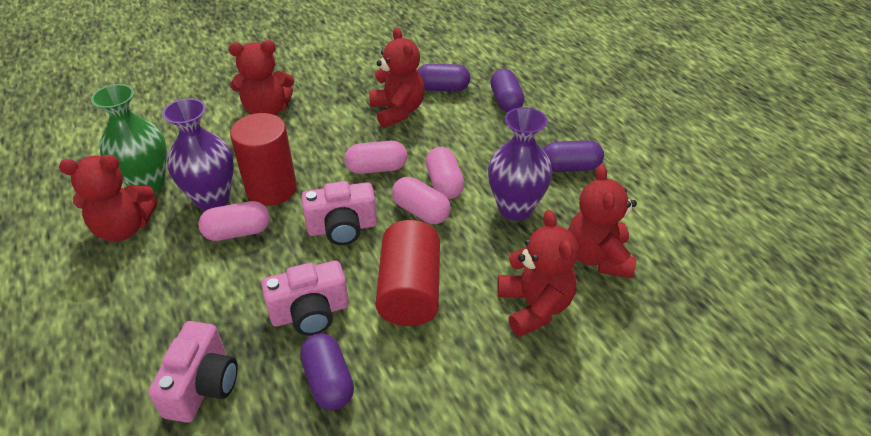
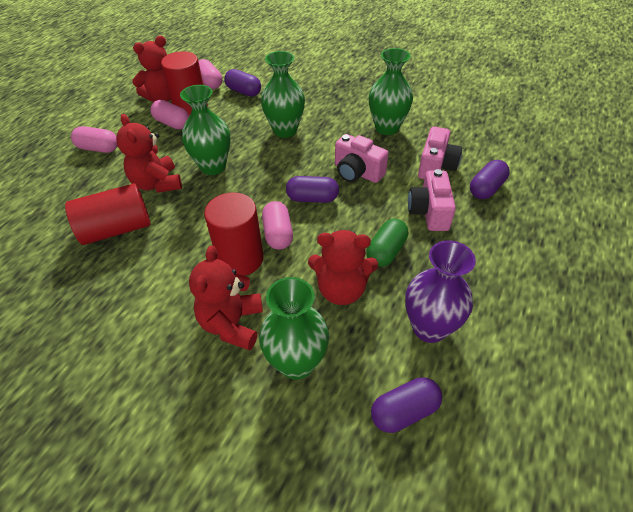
green capsule: 0 -> 1
green vase: 1 -> 4
purple vase: 2 -> 1
red cylinder: 2 -> 3
red teddy bear: 5 -> 4

